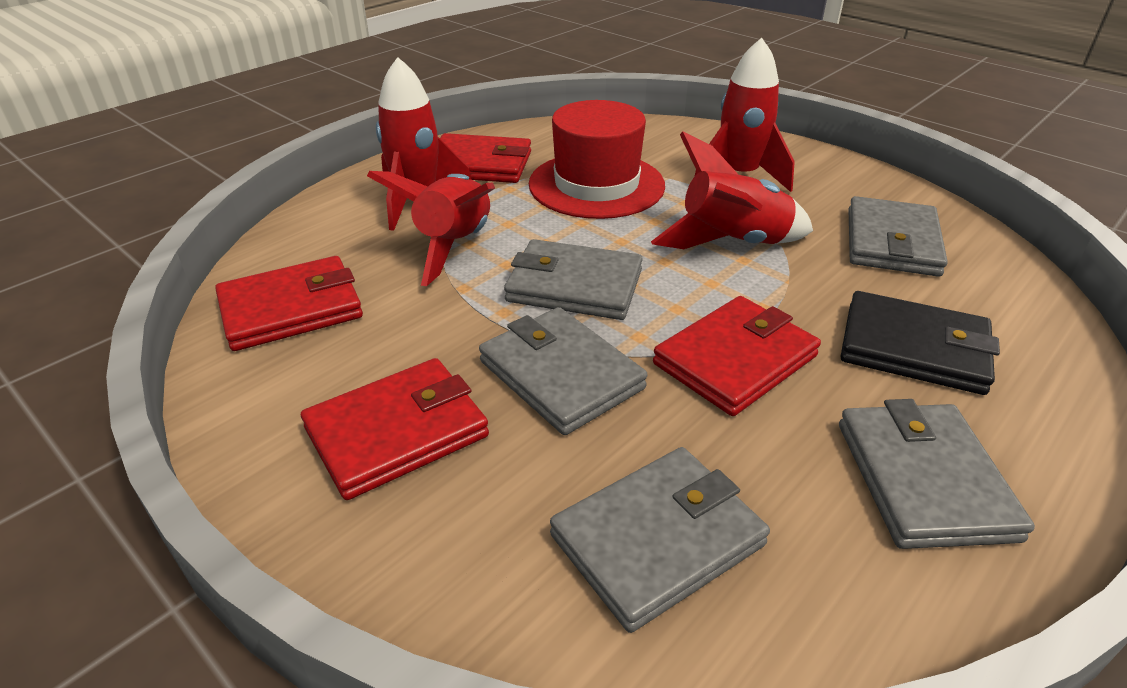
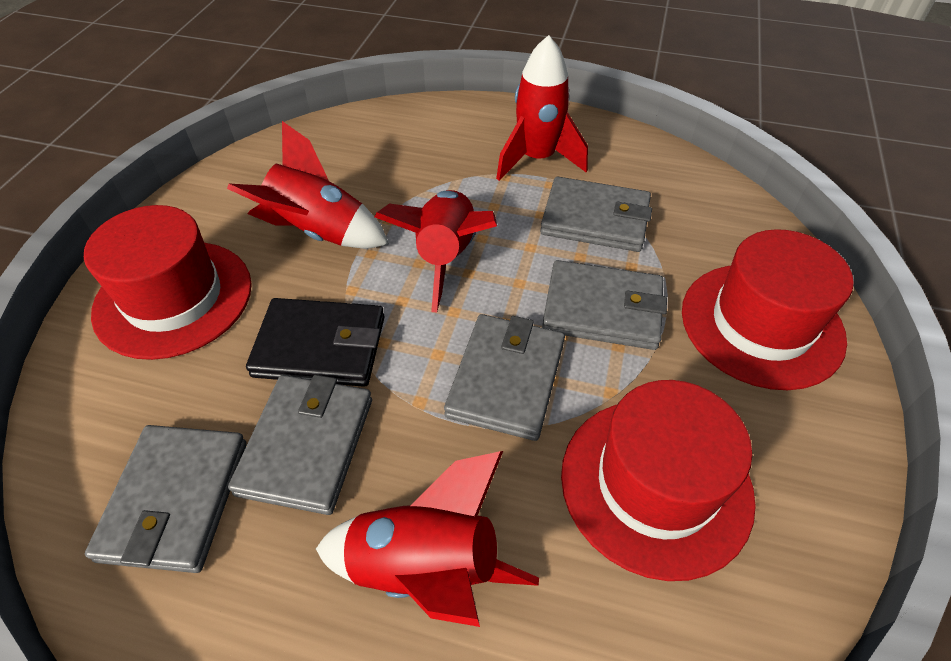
red hat: 1 -> 3
red wallet: 4 -> 0

